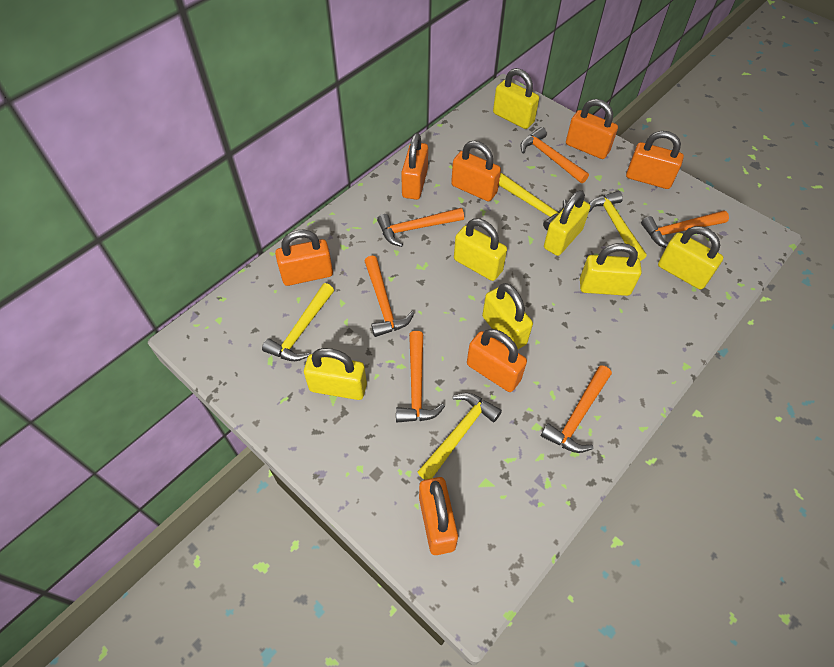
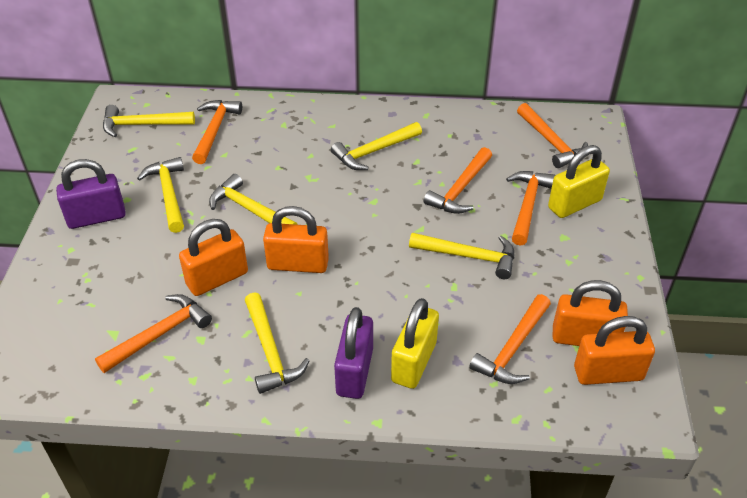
orange padlock: 7 -> 4
purple padlock: 0 -> 2
yellow hammer: 4 -> 6
yellow padlock: 7 -> 2

